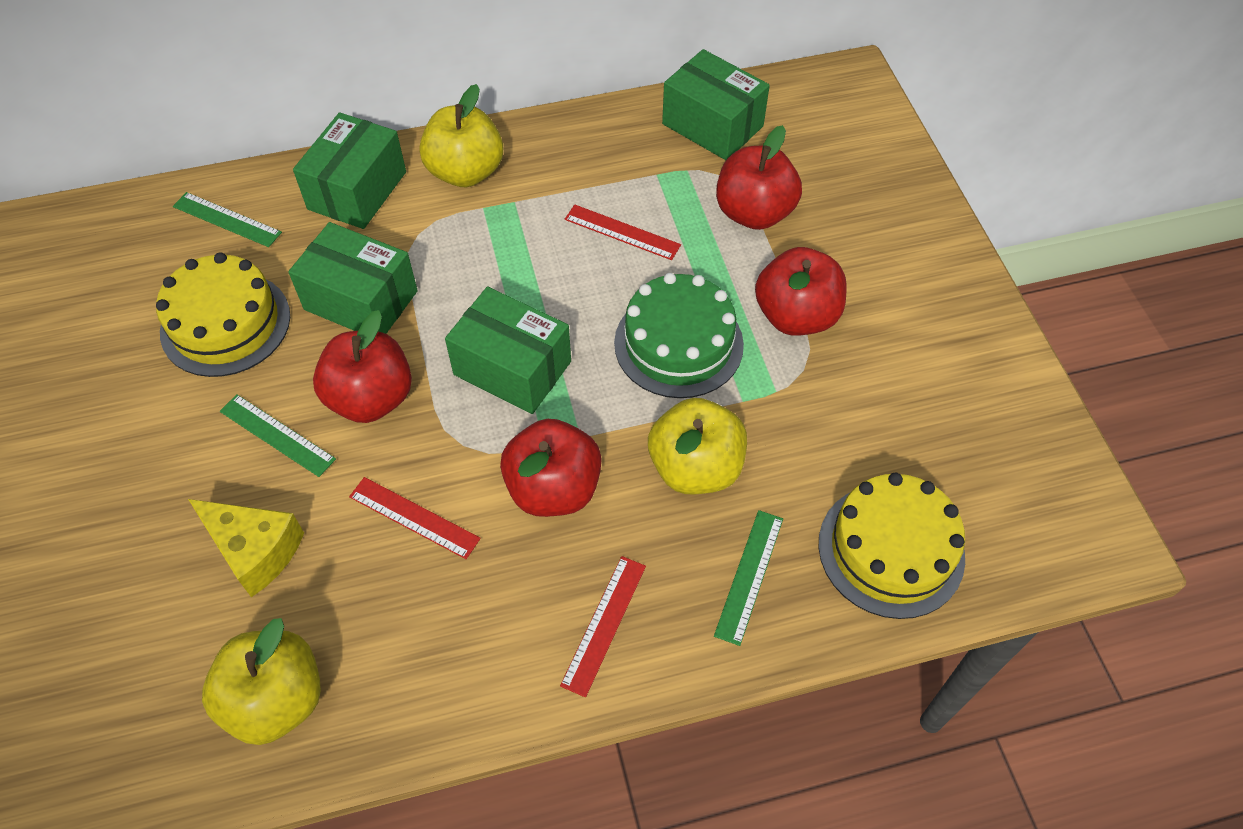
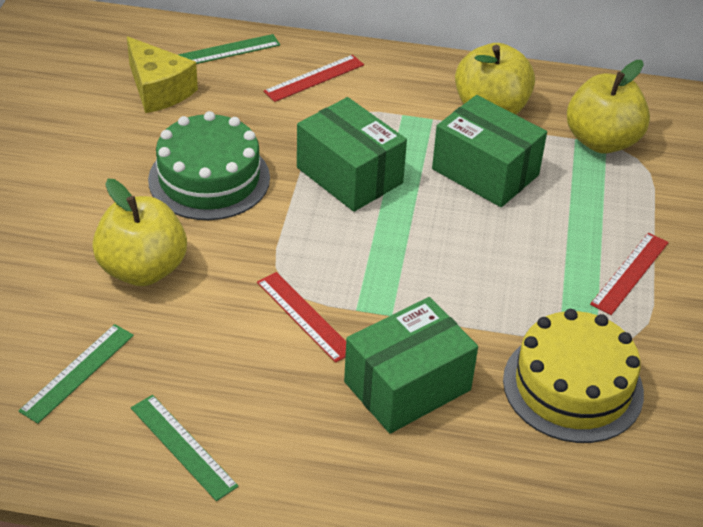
green box: 4 -> 3
red apple: 4 -> 0
yellow cake: 2 -> 1

